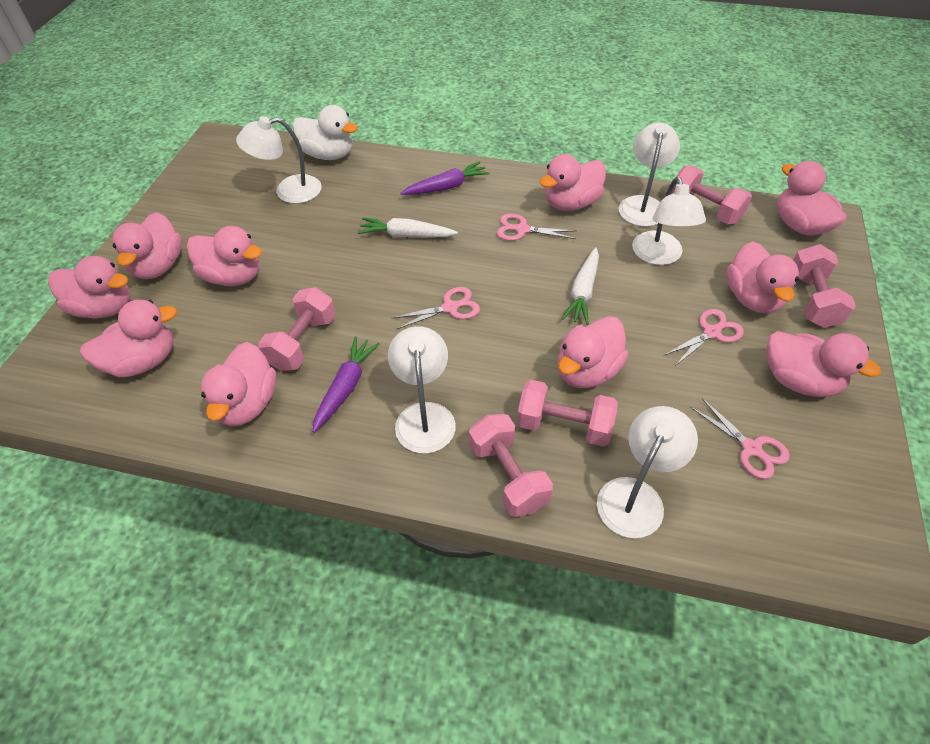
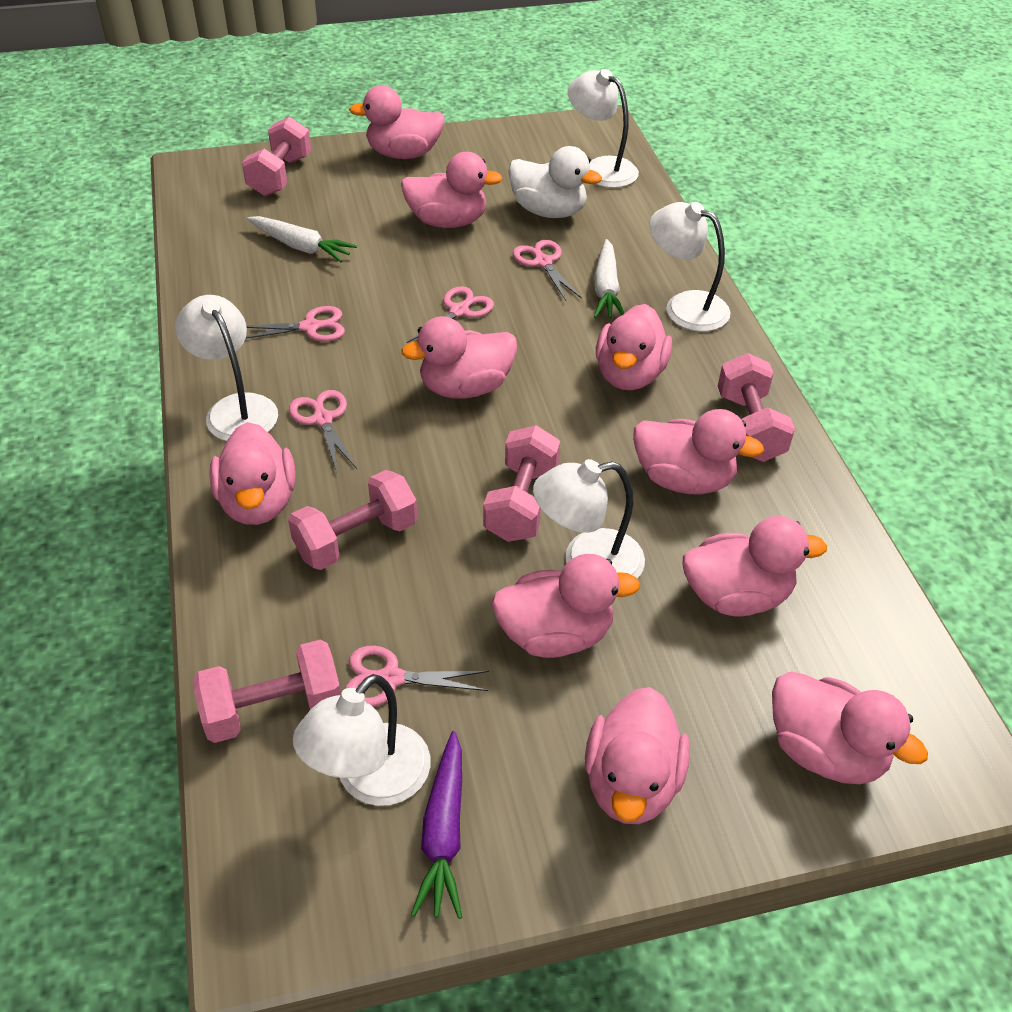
pink scissors: 4 -> 5
purple carrot: 2 -> 1

